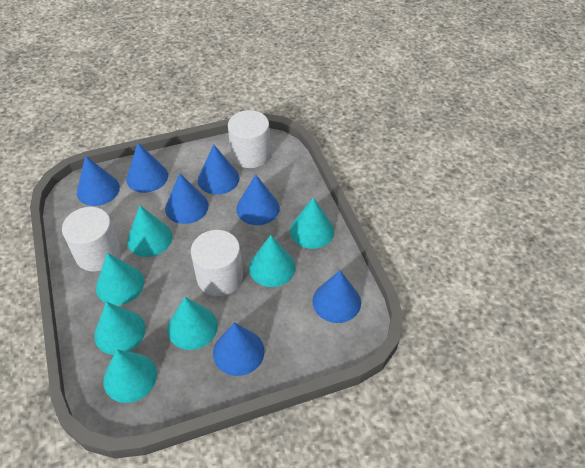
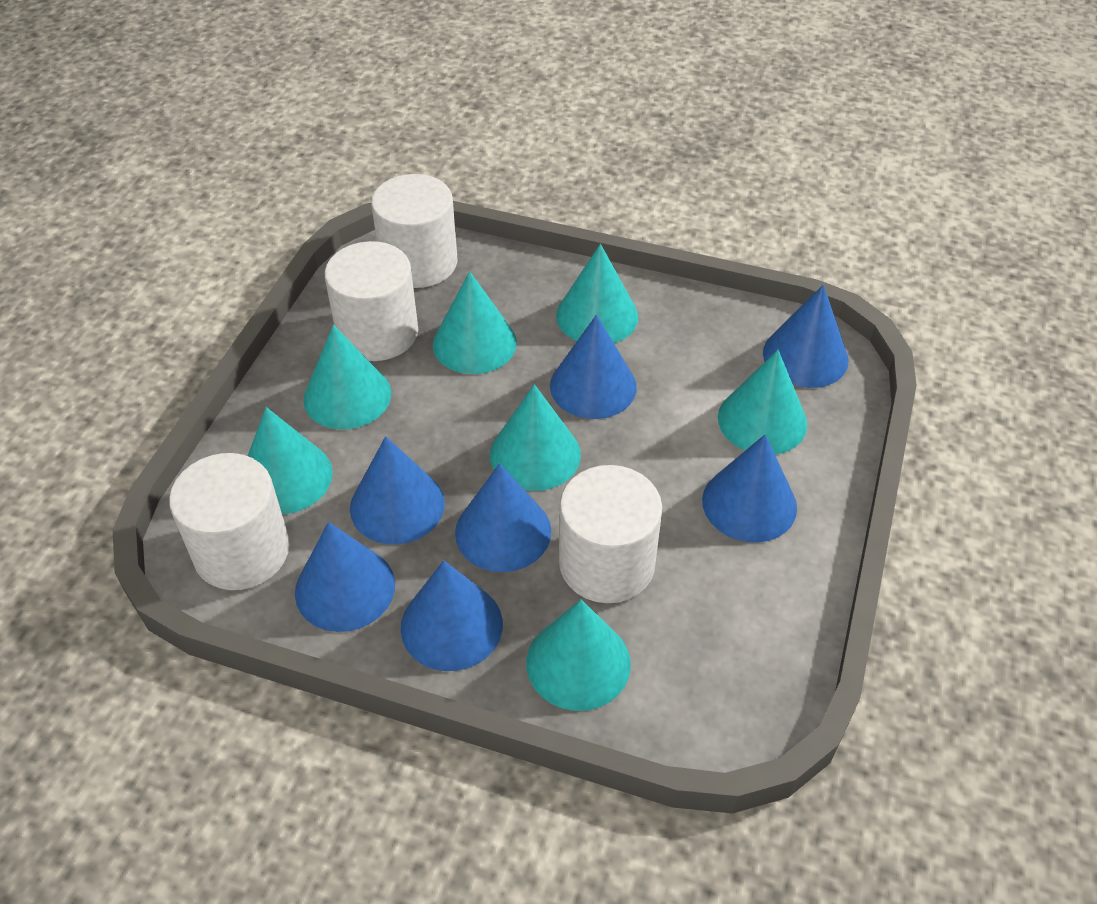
white cylinder: 3 -> 4

